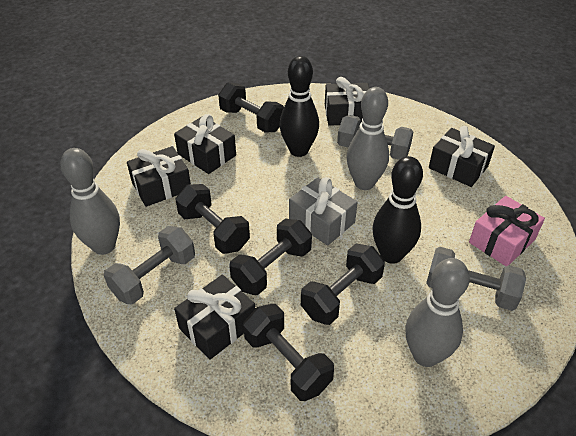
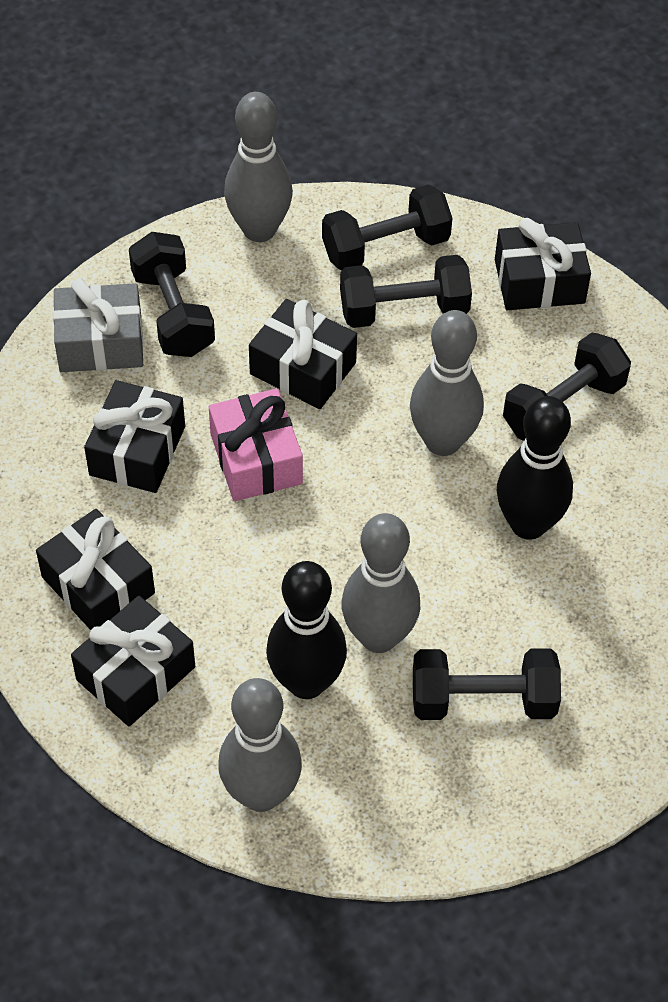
grey bowling pin: 3 -> 4
grey dumbbell: 3 -> 0

